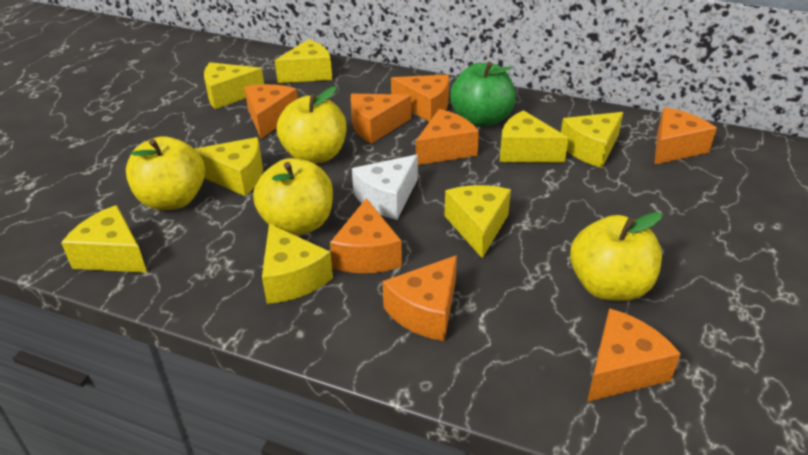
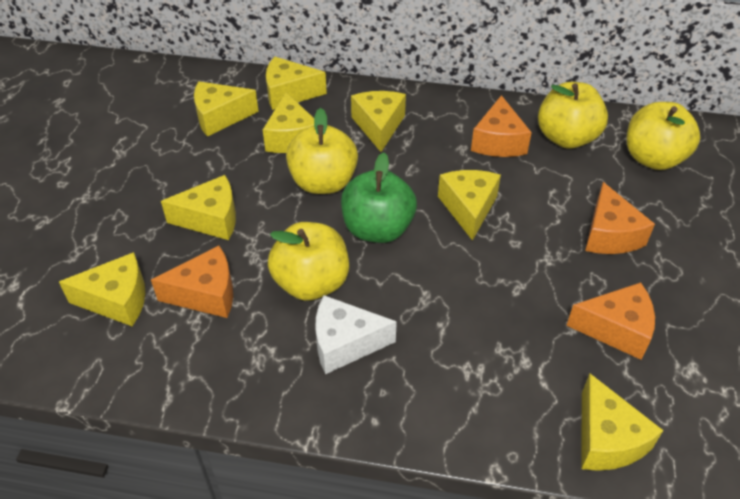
orange cheese: 8 -> 4

